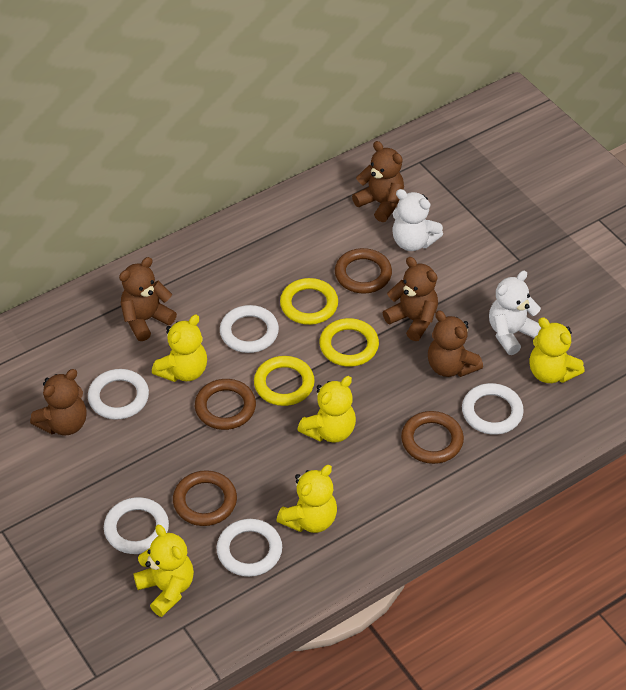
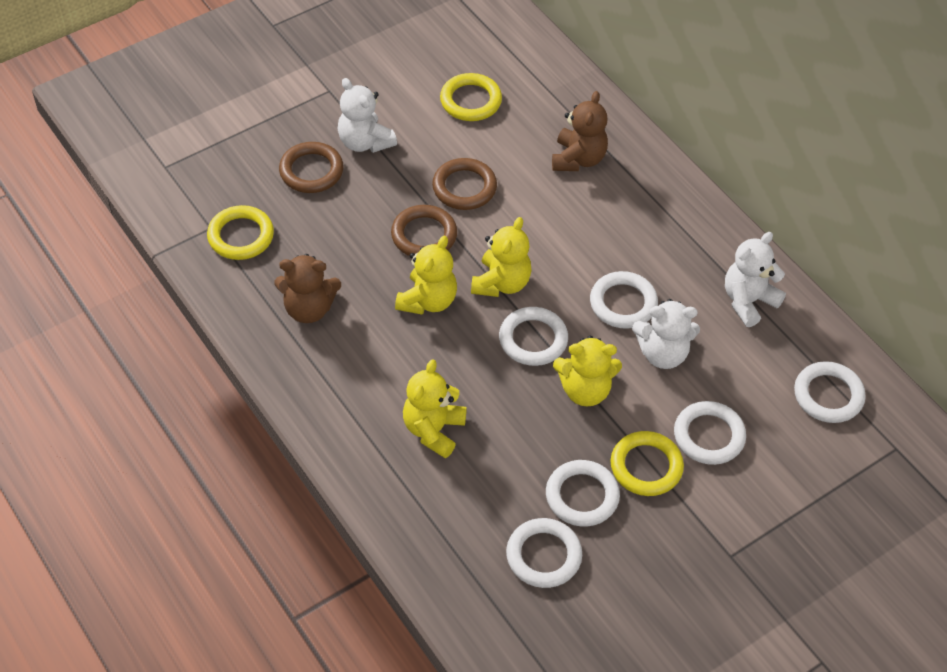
brown ring: 4 -> 3
brown teddy bear: 5 -> 2
white ring: 5 -> 6
white teddy bear: 2 -> 3
yellow teddy bear: 5 -> 4

